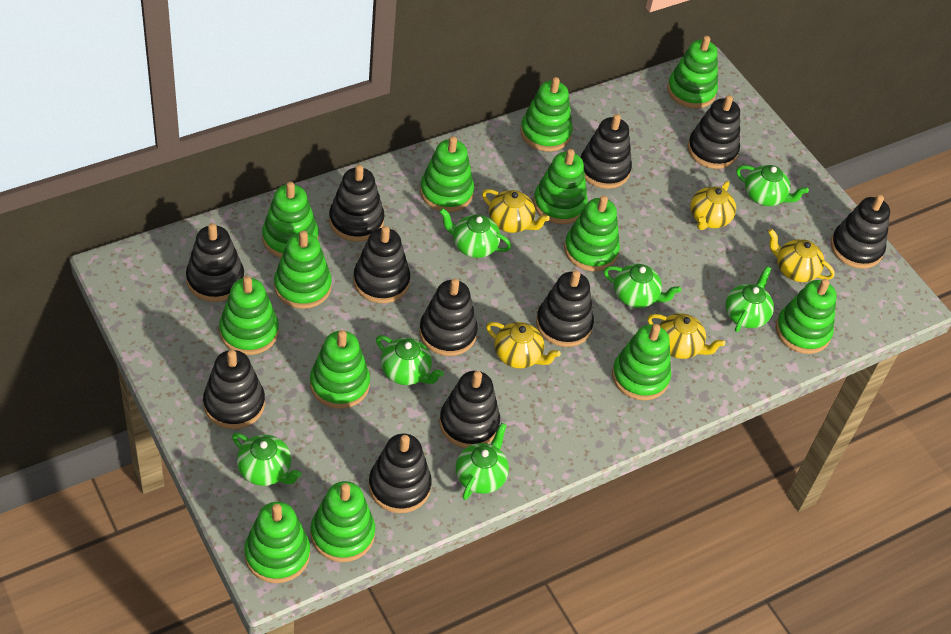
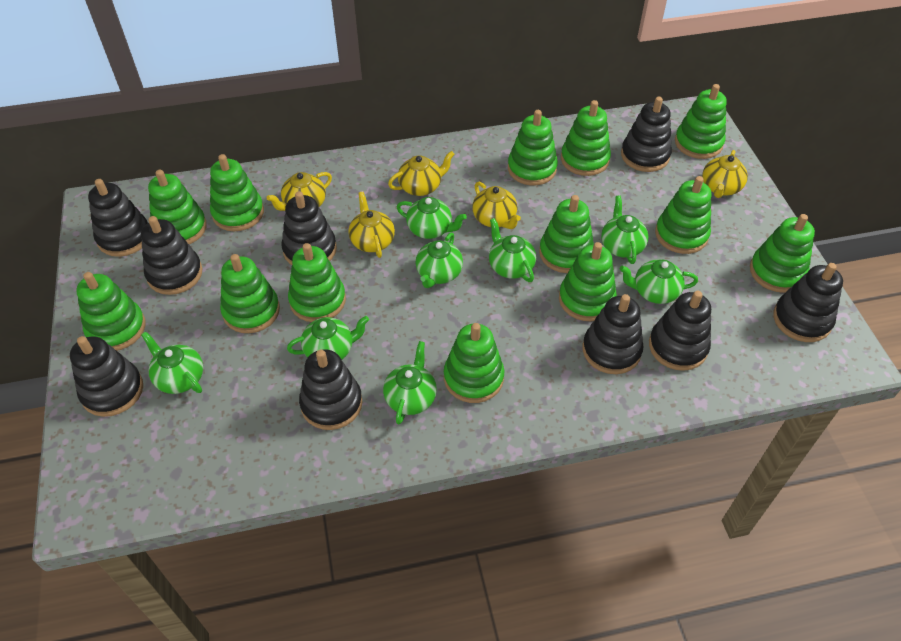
black stacking toy: 11 -> 9
green teapot: 7 -> 8

